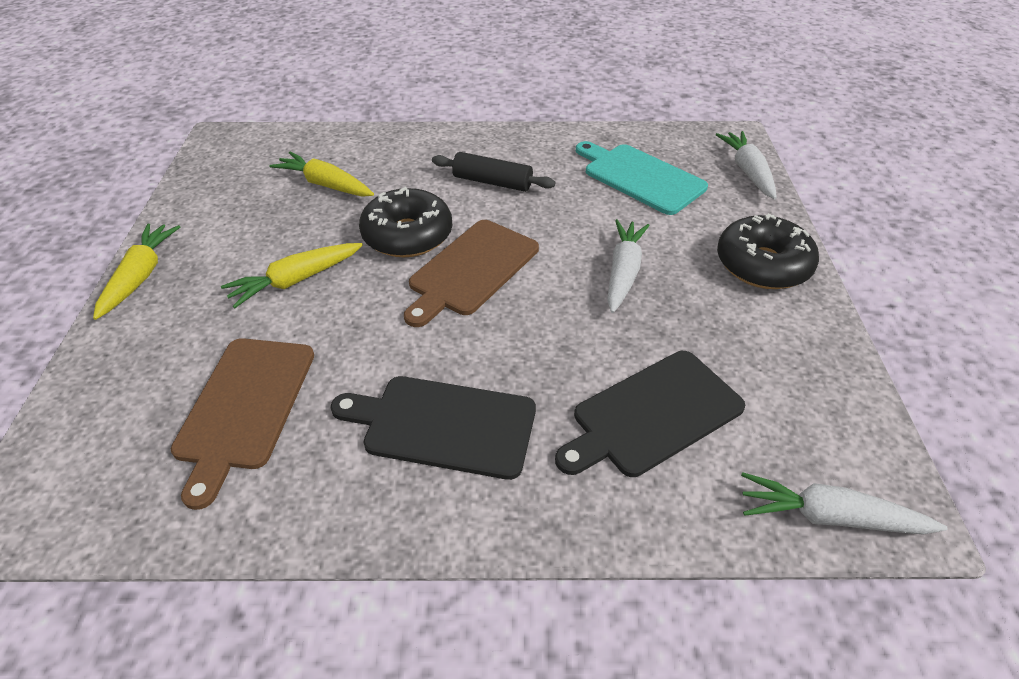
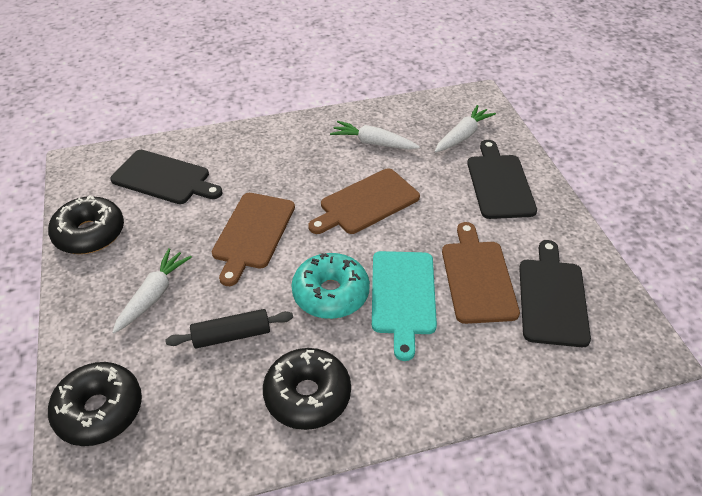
black cutting board: 2 -> 3
black donut: 2 -> 3
brown cutting board: 2 -> 3
turquoise donut: 0 -> 1
yellow carrot: 3 -> 0

